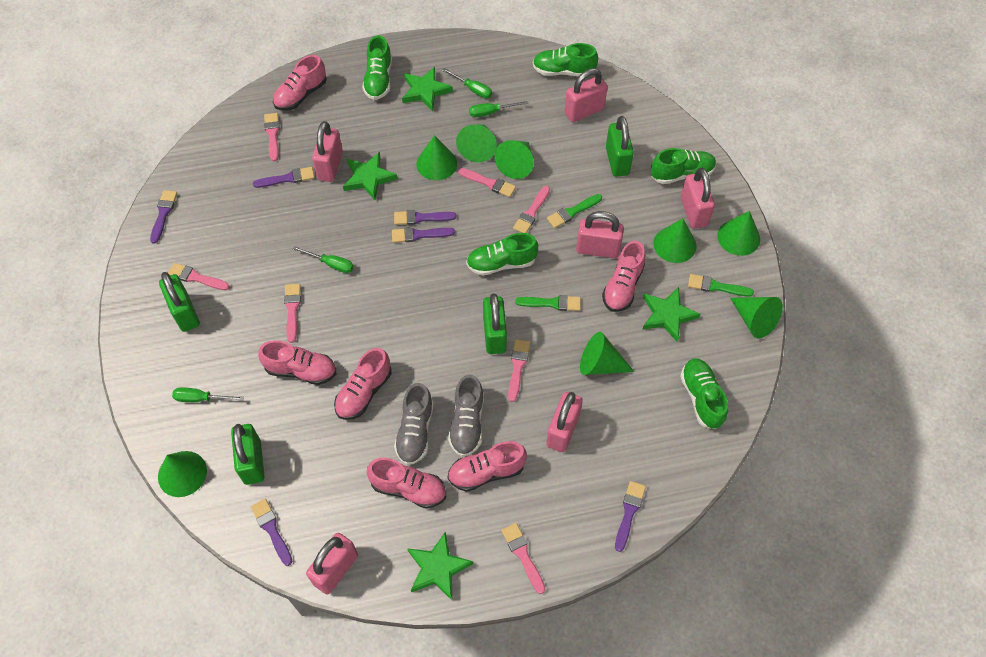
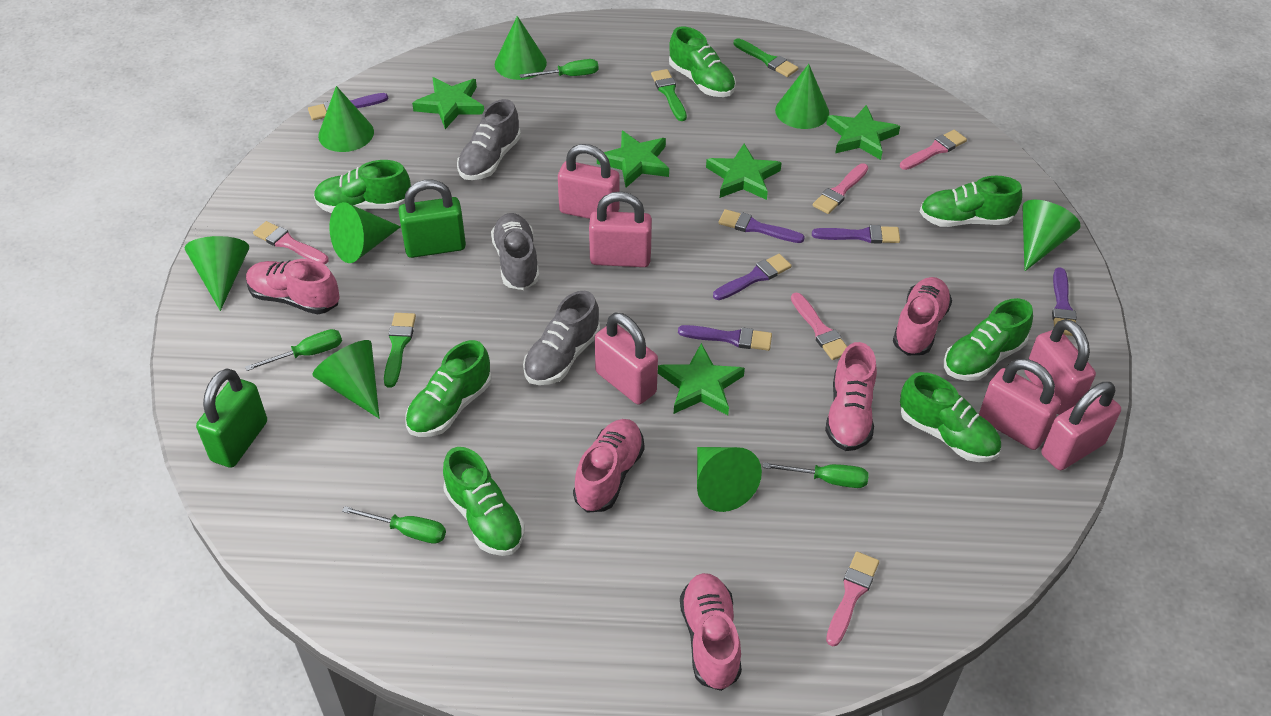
green padlock: 4 -> 2
green shoe: 5 -> 7
green star: 4 -> 5
grey shoe: 2 -> 3
pink brush: 7 -> 5
pink shoe: 6 -> 5

